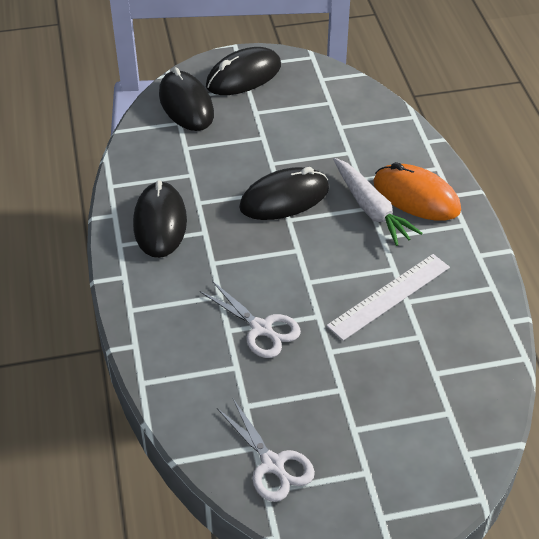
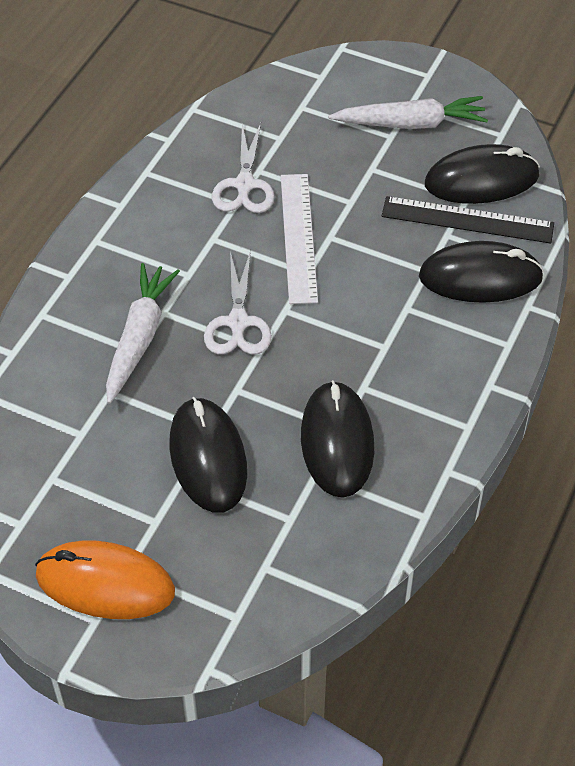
black ruler: 0 -> 1
white carrot: 1 -> 2

